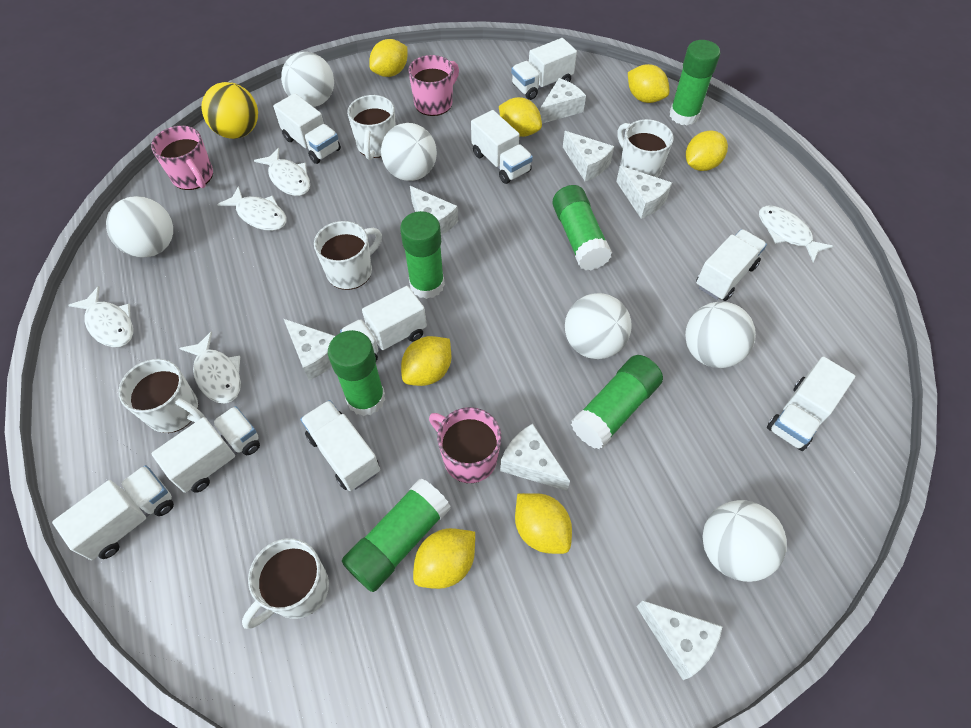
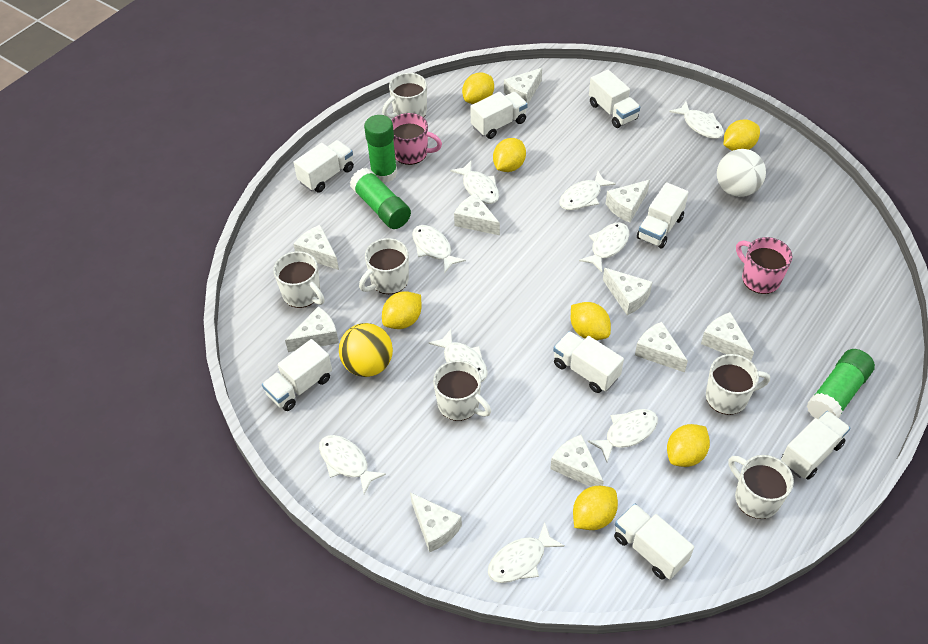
green glue stick: 6 -> 3
pink mug: 3 -> 2
white ball: 6 -> 1
white cheese: 7 -> 10
white fish: 5 -> 9
white mug: 5 -> 6
white truck: 9 -> 8

